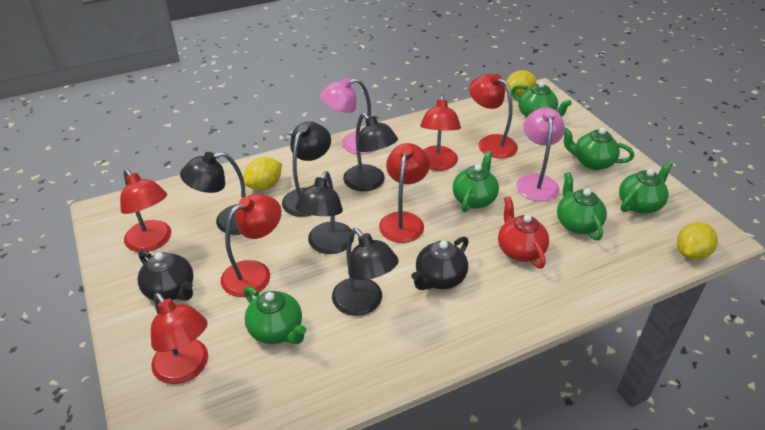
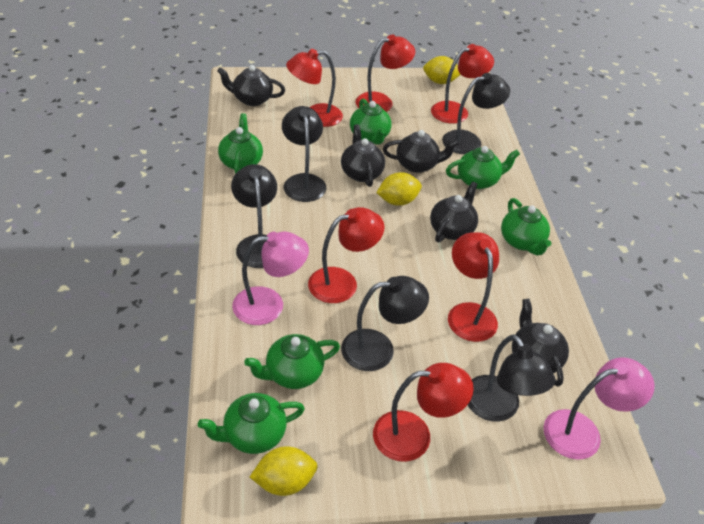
black teapot: 2 -> 5
red teapot: 1 -> 0

